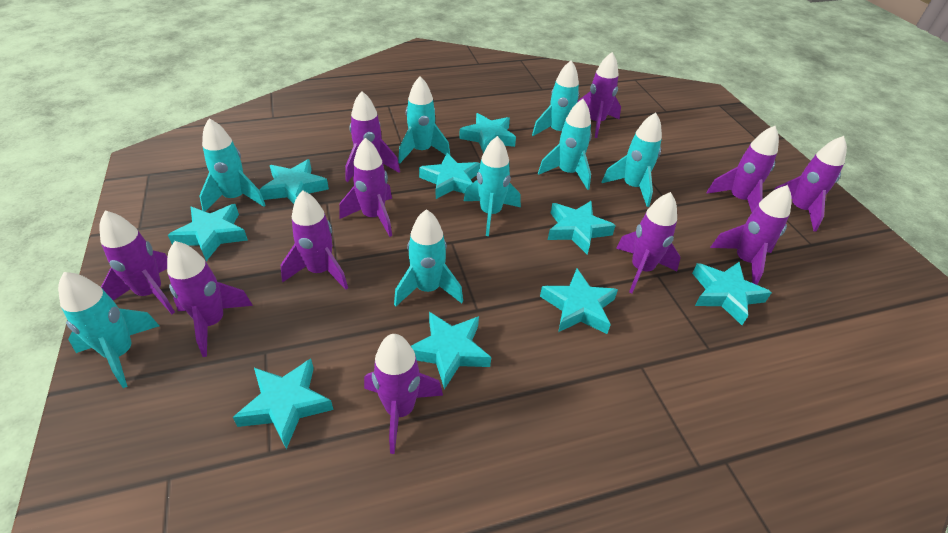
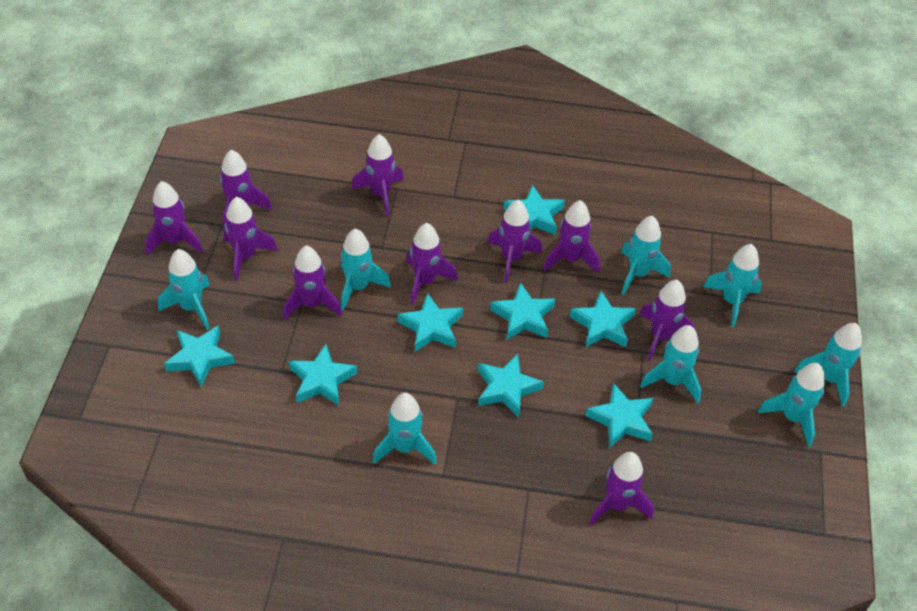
purple rocket: 11 -> 10
turquoise star: 9 -> 8

